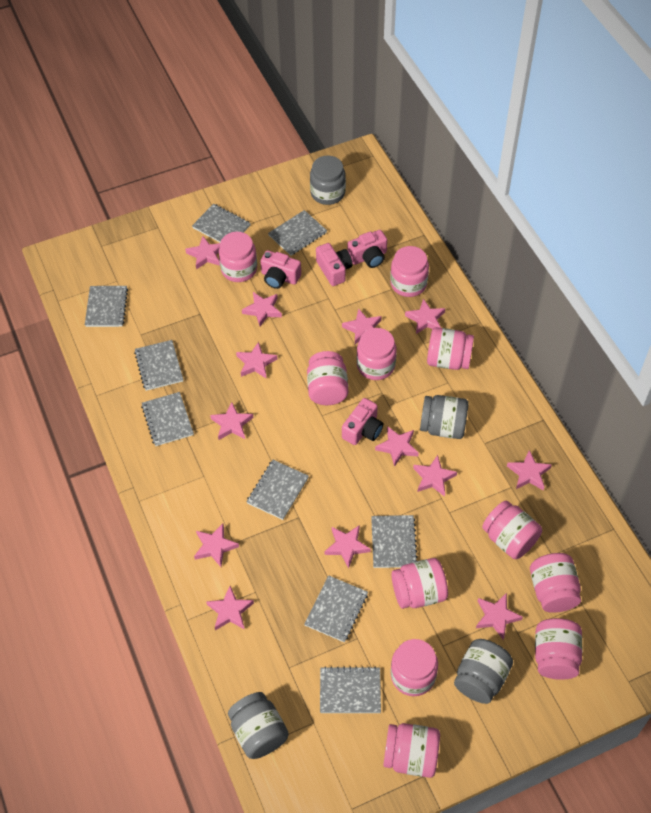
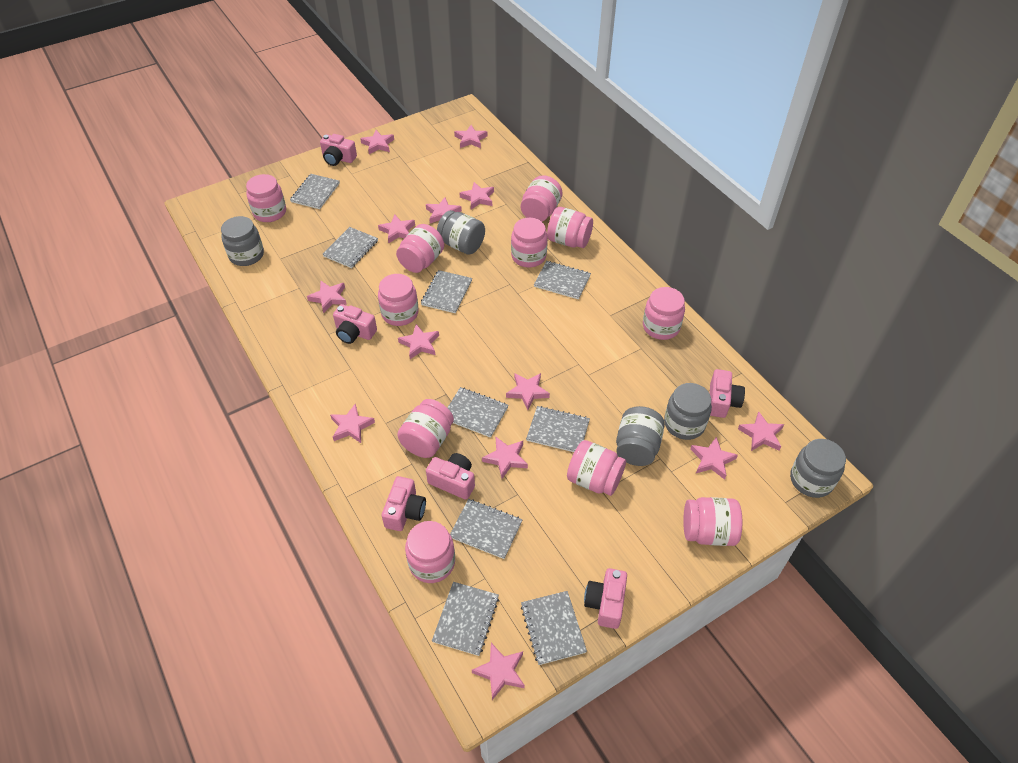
grey jar: 4 -> 5
pink camera: 4 -> 6

